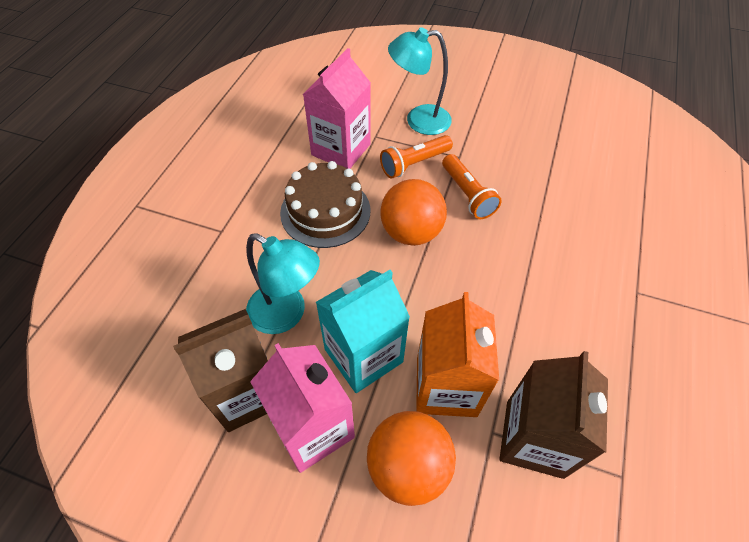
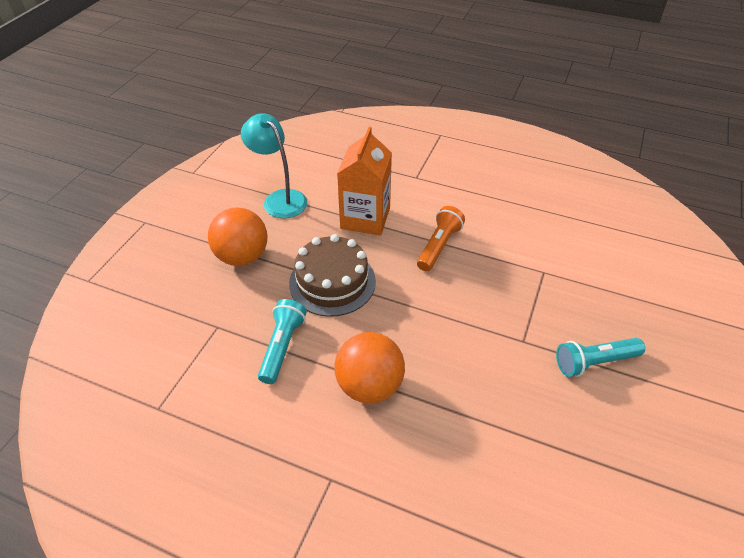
brown carton: 2 -> 0
orange flashlight: 2 -> 1
pink carton: 2 -> 0
turquoise carton: 1 -> 0
turquoise flashlight: 0 -> 2
turquoise lamp: 2 -> 1

